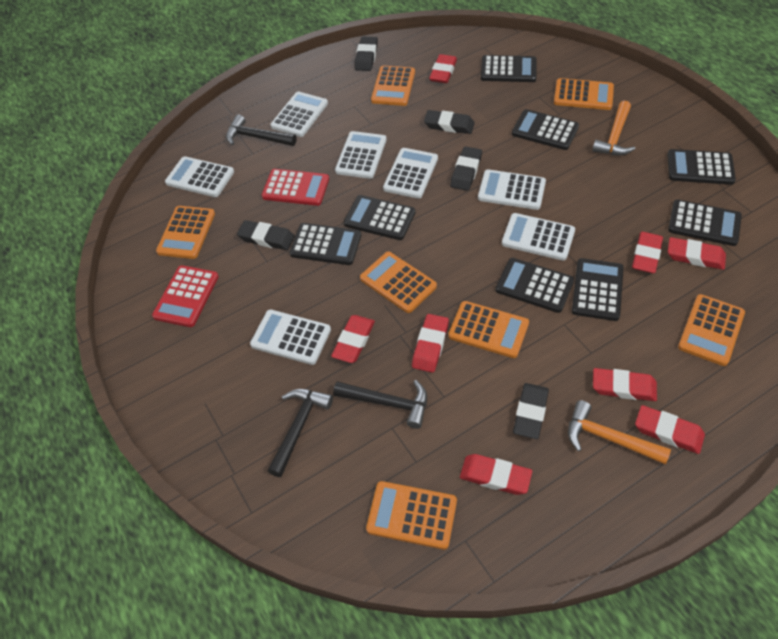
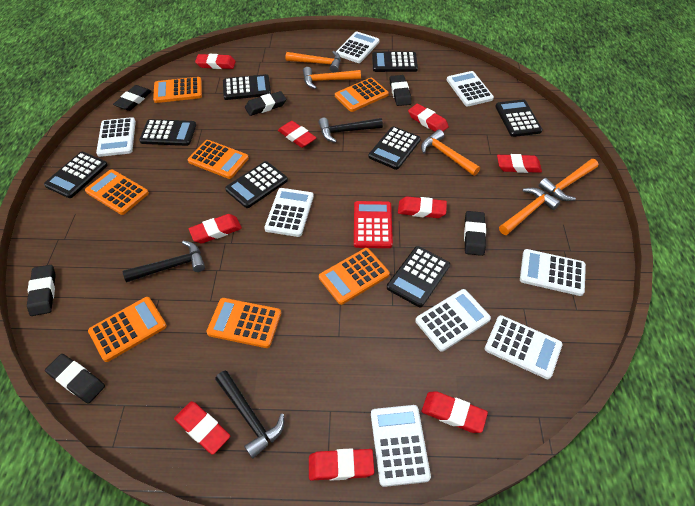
black eraser: 5 -> 6
orange hammer: 2 -> 5
red calculator: 2 -> 1
red eraser: 8 -> 9
white calculator: 7 -> 8

